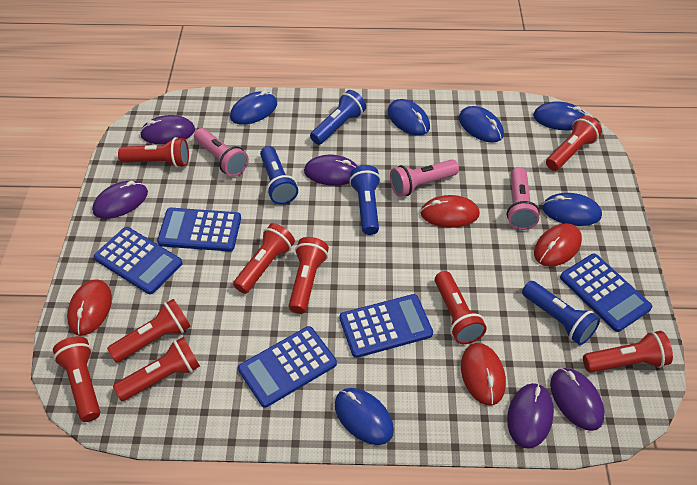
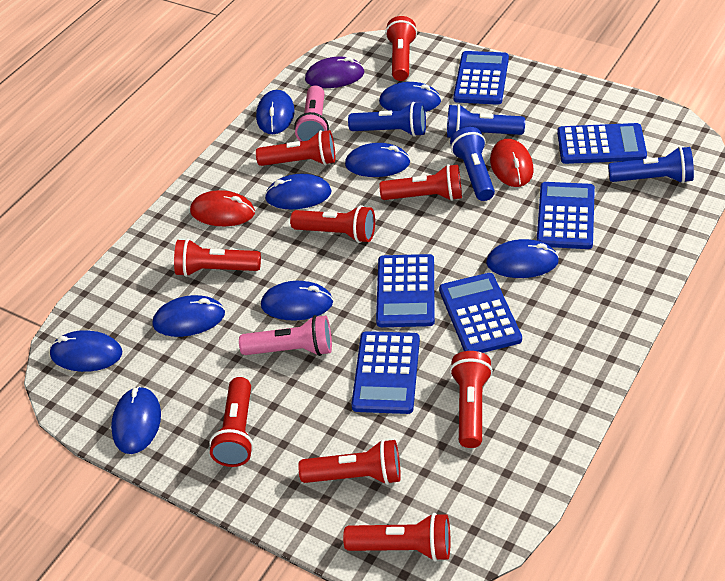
blue calculator: 5 -> 6
blue mouse: 6 -> 9
pink flashlight: 3 -> 2
purple mouse: 5 -> 1
red mouse: 4 -> 2

